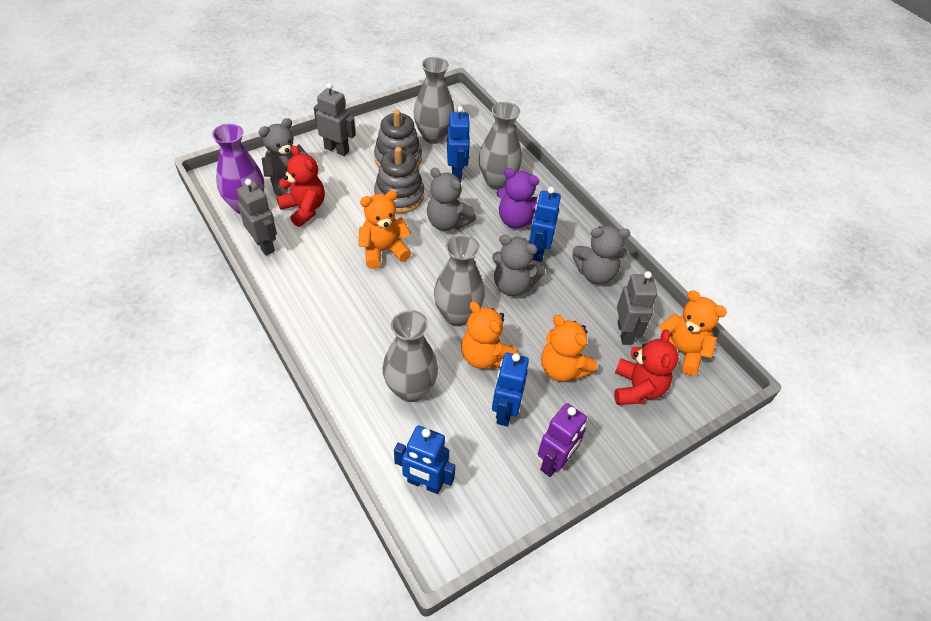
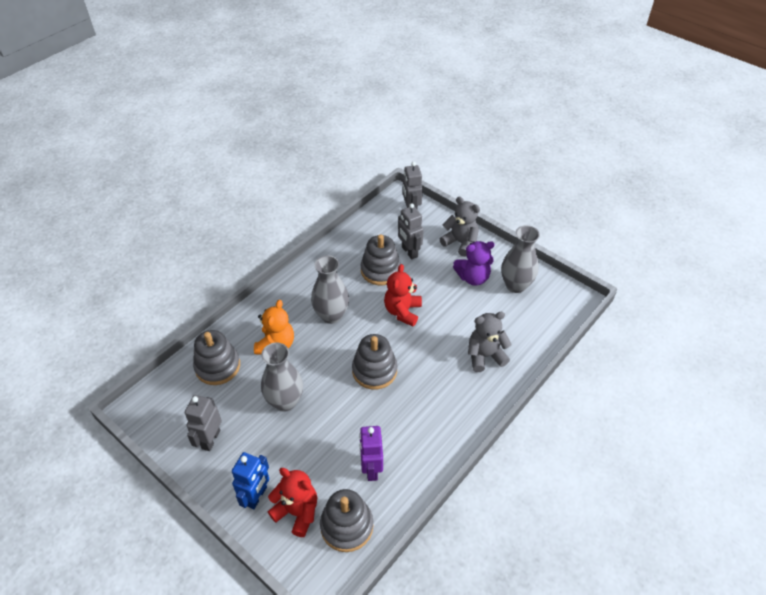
blue robot: 4 -> 1
grey stacking toy: 2 -> 4
grey teddy bear: 4 -> 2
grey vase: 4 -> 3
orange teddy bear: 4 -> 1
purple vase: 1 -> 0

